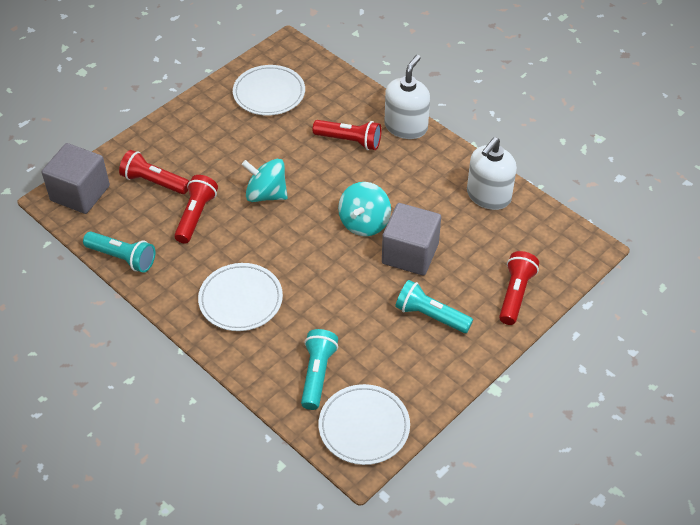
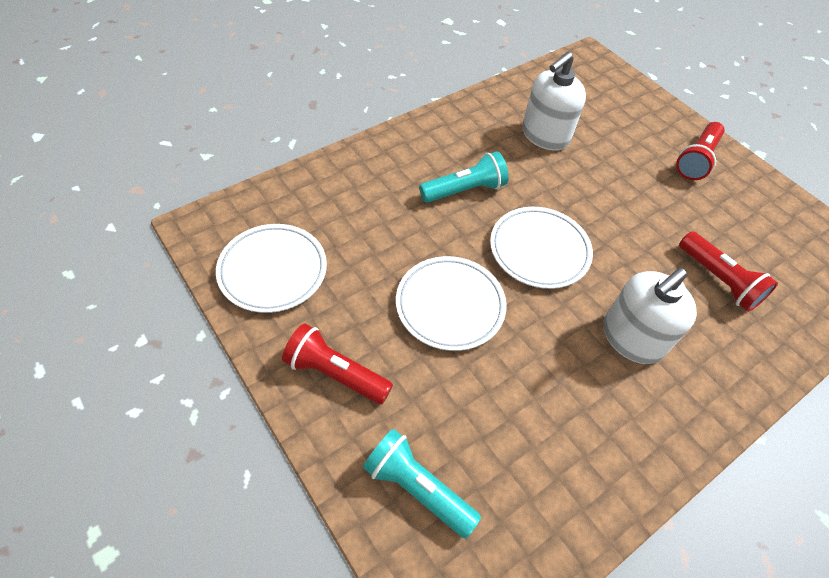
grey cube: 2 -> 0
red flashlight: 4 -> 3
turquoise flashlight: 3 -> 2
turquoise spinning top: 2 -> 0

